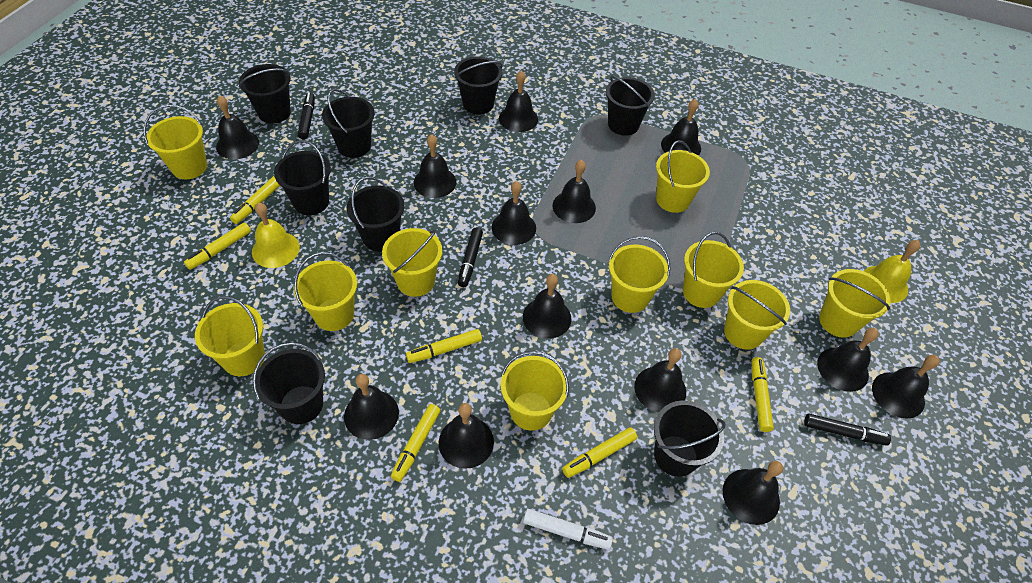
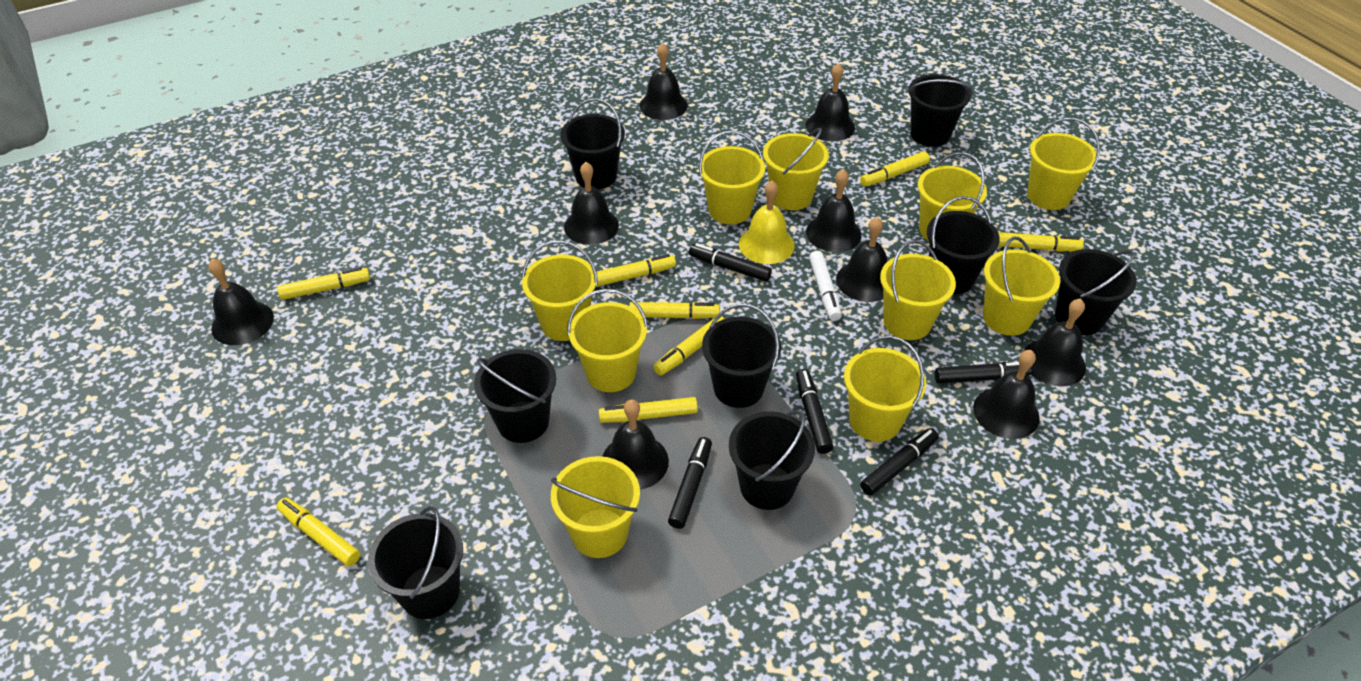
black bell: 13 -> 9
black marker: 3 -> 5
yellow bell: 2 -> 1
yellow marker: 6 -> 8

